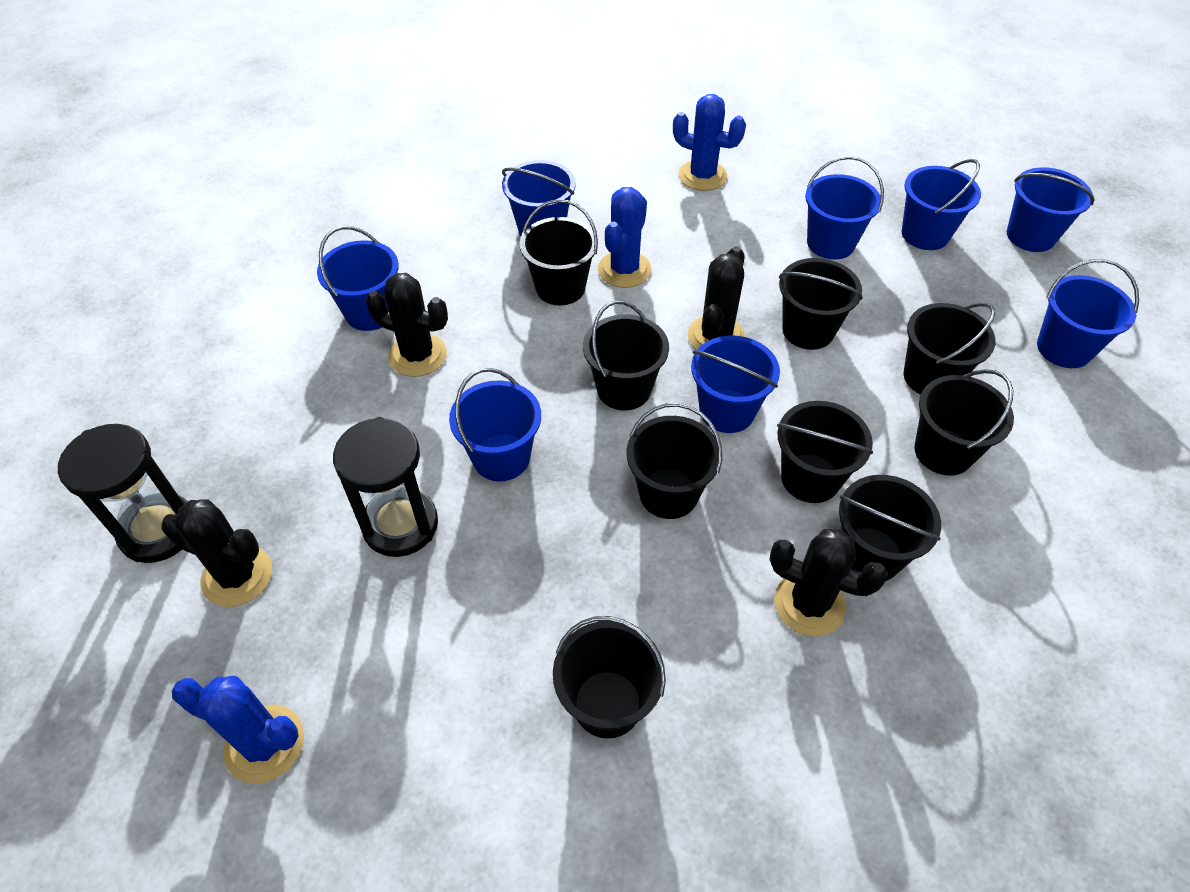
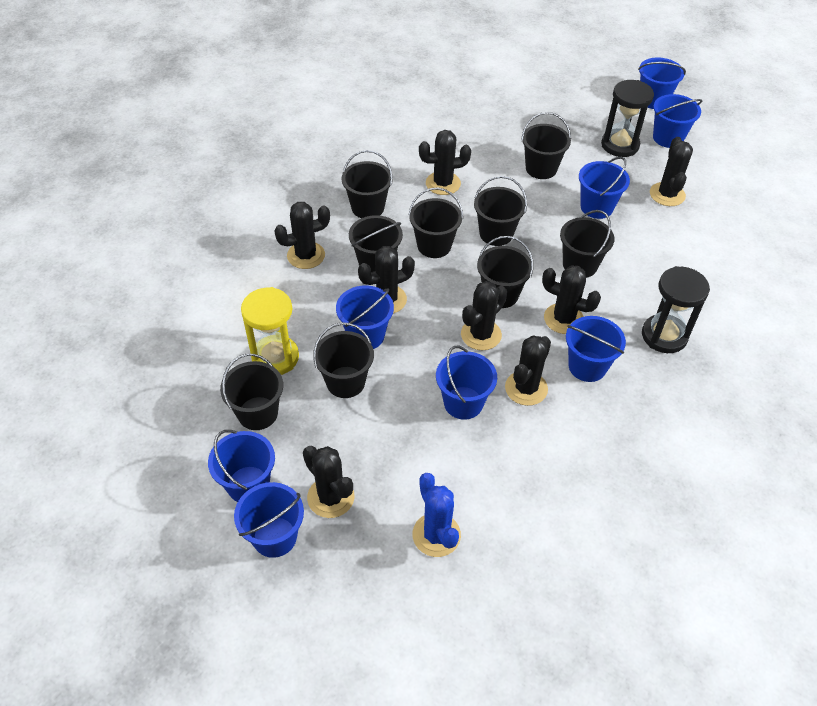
black cactus: 4 -> 8
blue cactus: 3 -> 1
yellow hourglass: 0 -> 1

